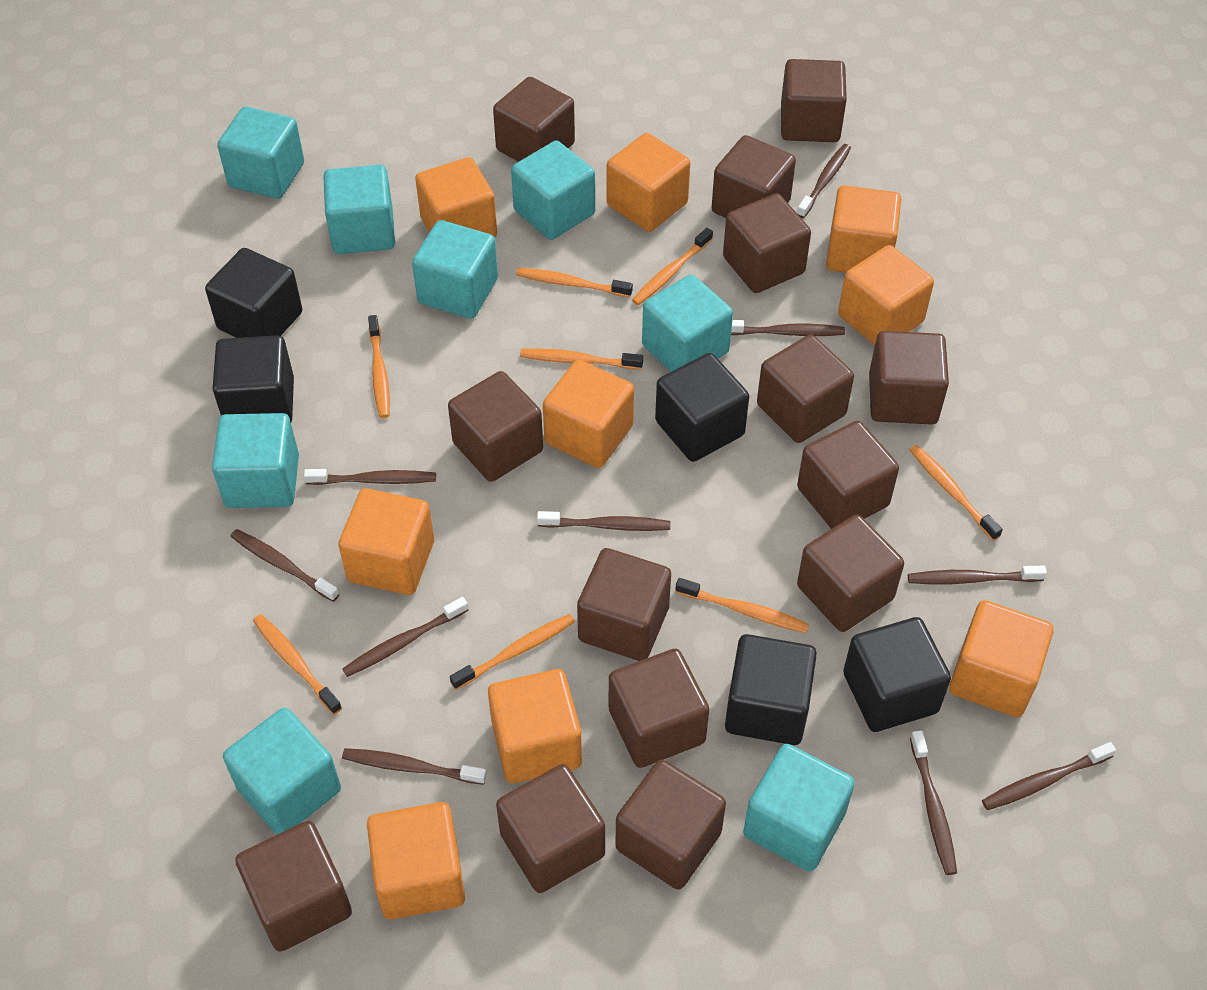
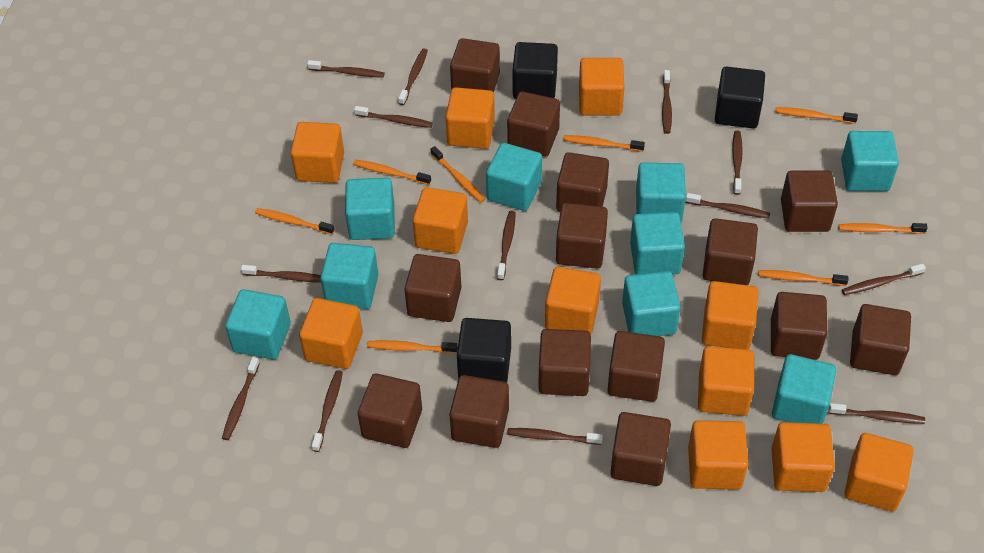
black cube: 5 -> 3
brown toothbrush: 10 -> 13
orange cube: 9 -> 11
turquoise cube: 8 -> 9

